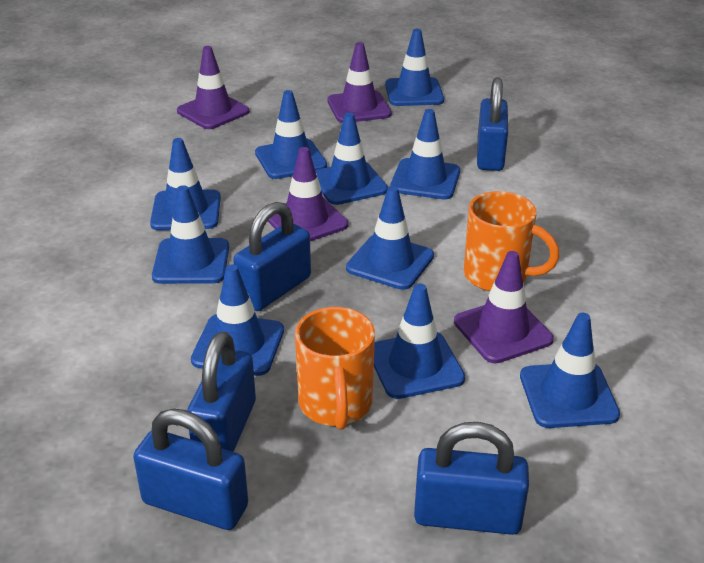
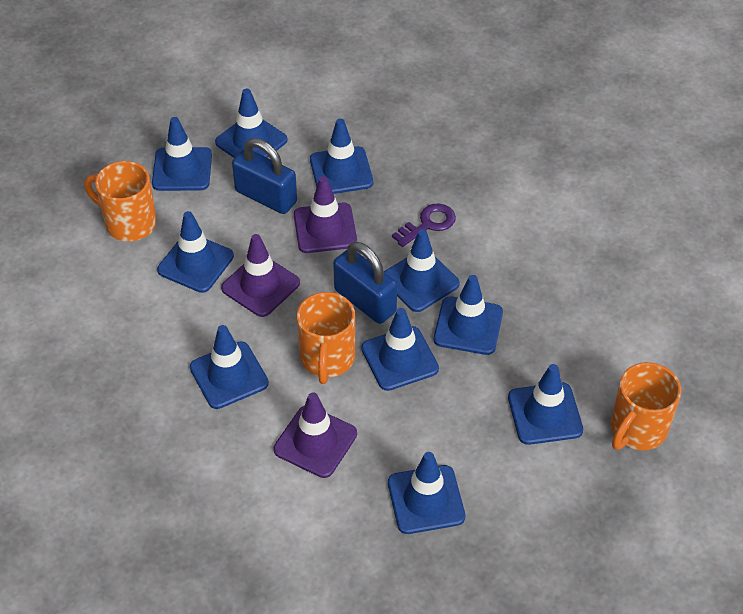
blue padlock: 5 -> 2
orange mug: 2 -> 3
purple key: 0 -> 1
purple traffic cone: 4 -> 3

